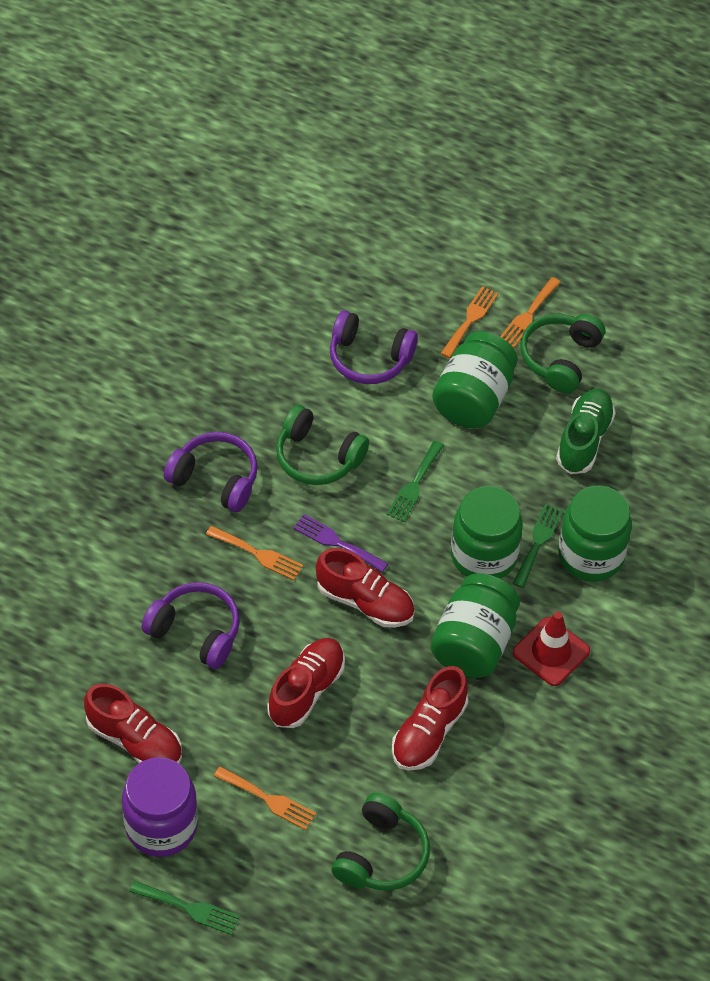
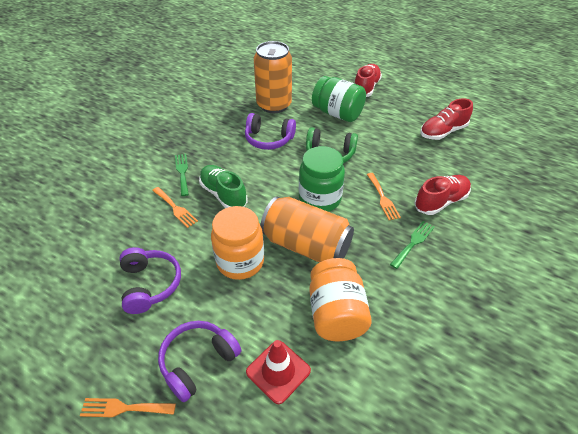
green fork: 3 -> 2
green headphones: 3 -> 1
green jar: 4 -> 2
orange can: 0 -> 2
orange fork: 4 -> 3
orange jar: 0 -> 2
purple fork: 1 -> 0
purple jar: 1 -> 0
red shoe: 4 -> 3

